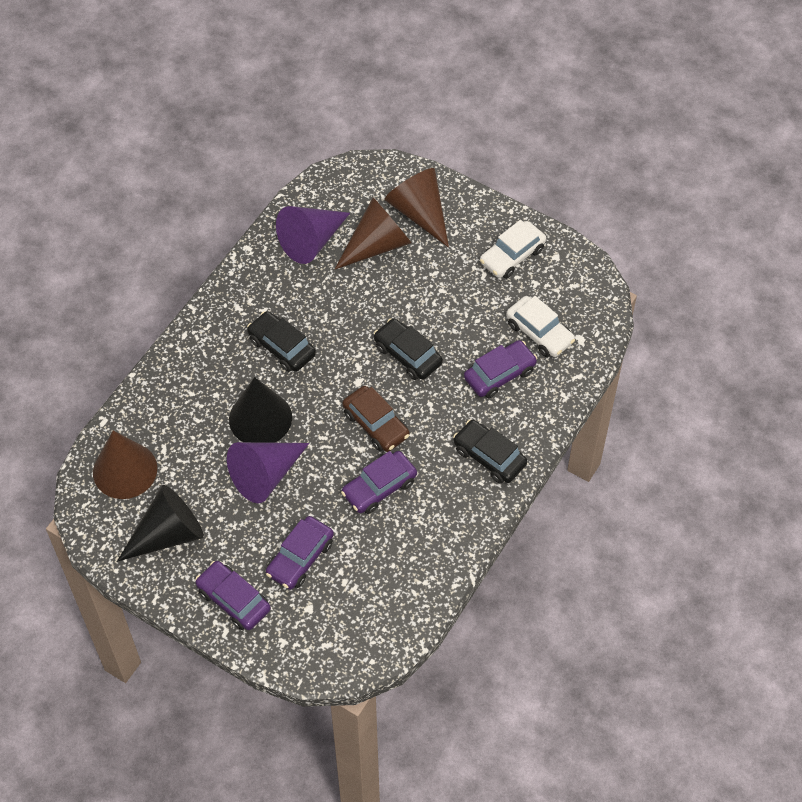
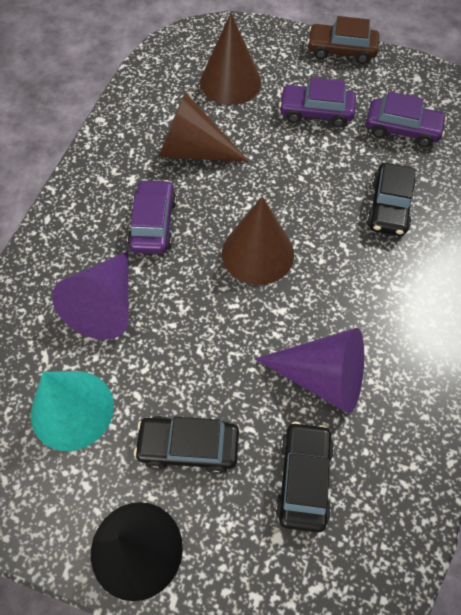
black cone: 2 -> 1
purple car: 4 -> 3
turquoise cone: 0 -> 1
white car: 2 -> 0

